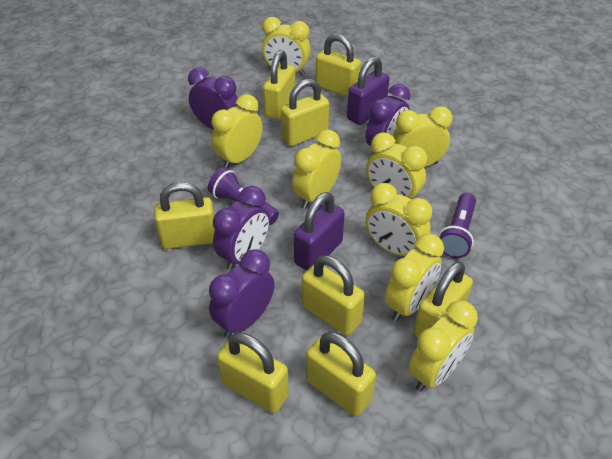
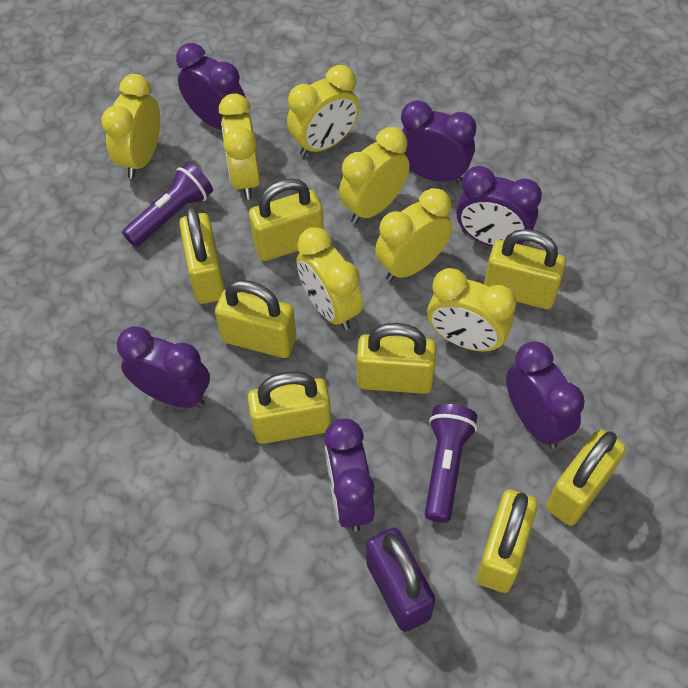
purple clock: 4 -> 6
purple padlock: 2 -> 1
yellow clock: 8 -> 7

